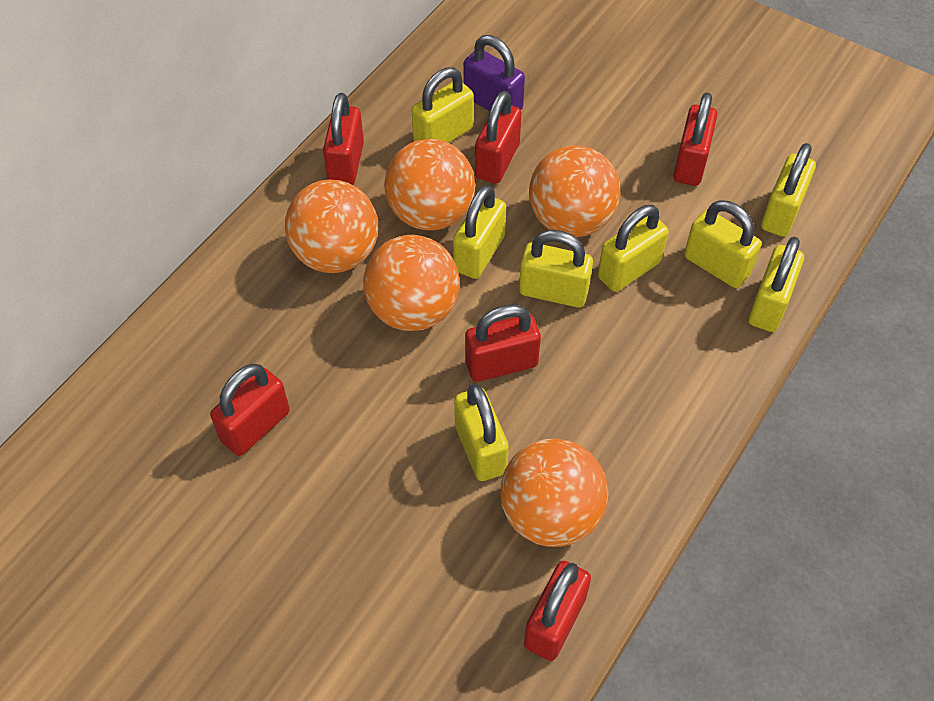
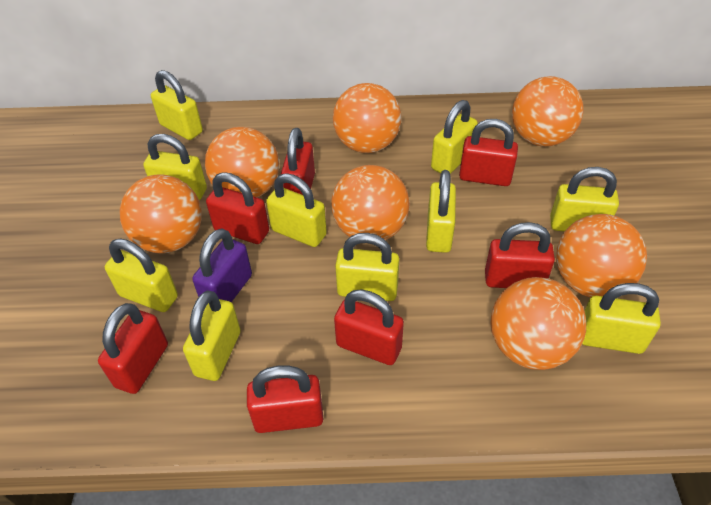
orange ball: 5 -> 7
red padlock: 6 -> 7
yellow padlock: 8 -> 10

